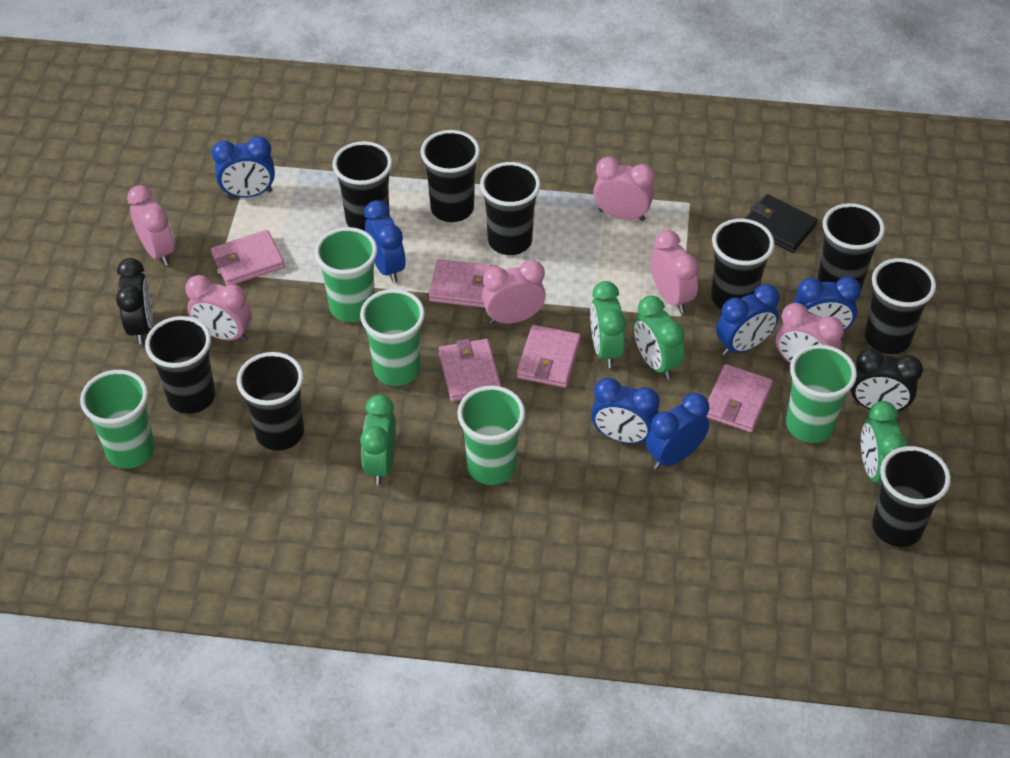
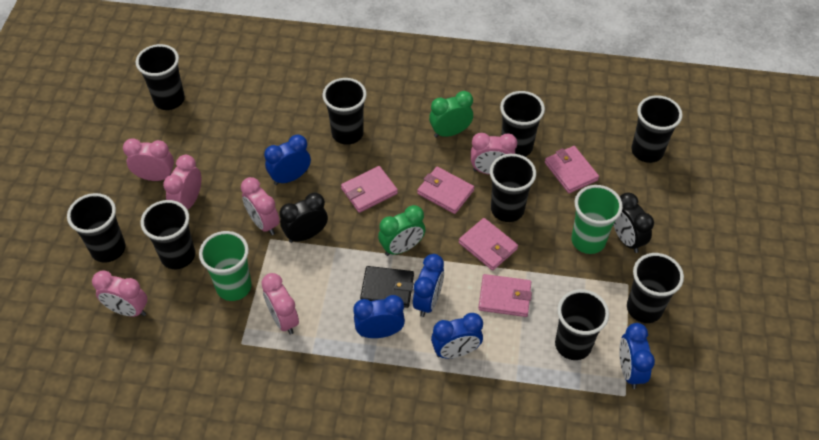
blue clock: 6 -> 5
green clock: 4 -> 2
green cup: 5 -> 2

